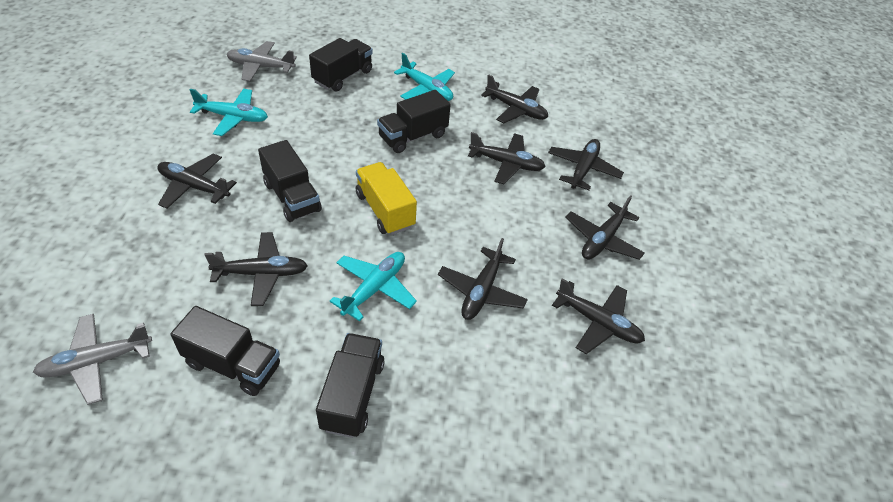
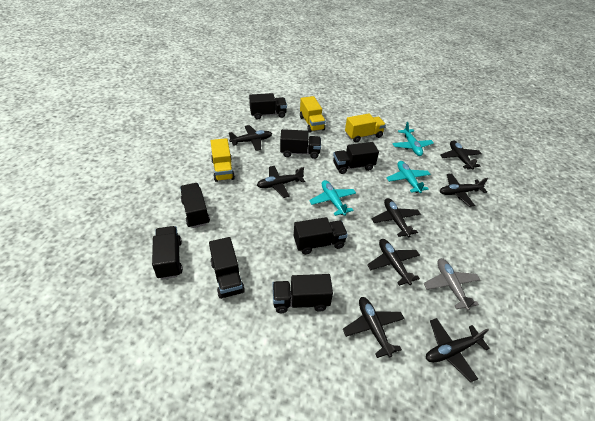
black truck: 5 -> 8
grey plane: 2 -> 1
yellow truck: 1 -> 3

